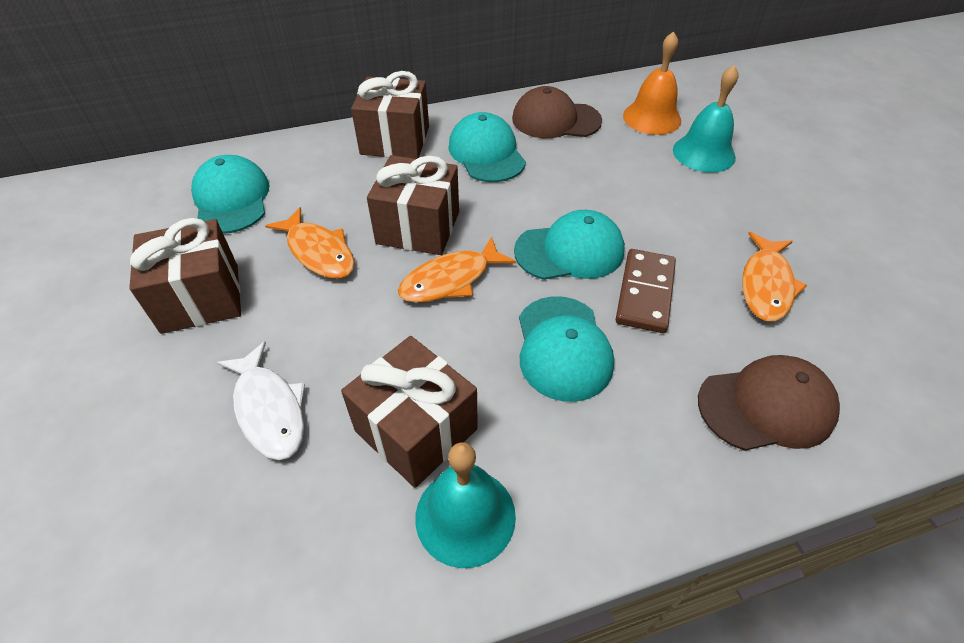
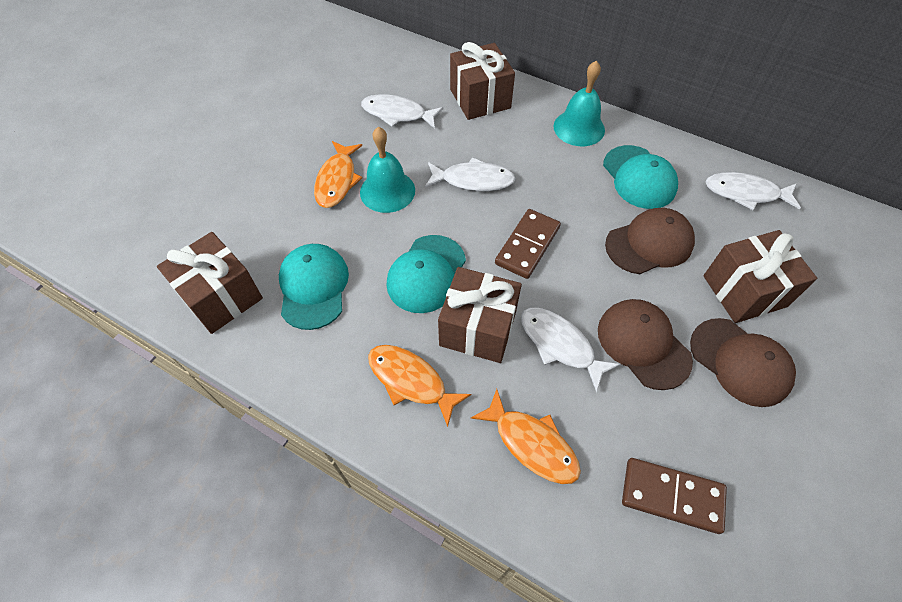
brown cap: 2 -> 3
brown domino: 1 -> 2
orange bell: 1 -> 0
turquoise cap: 4 -> 3
white fish: 1 -> 4

